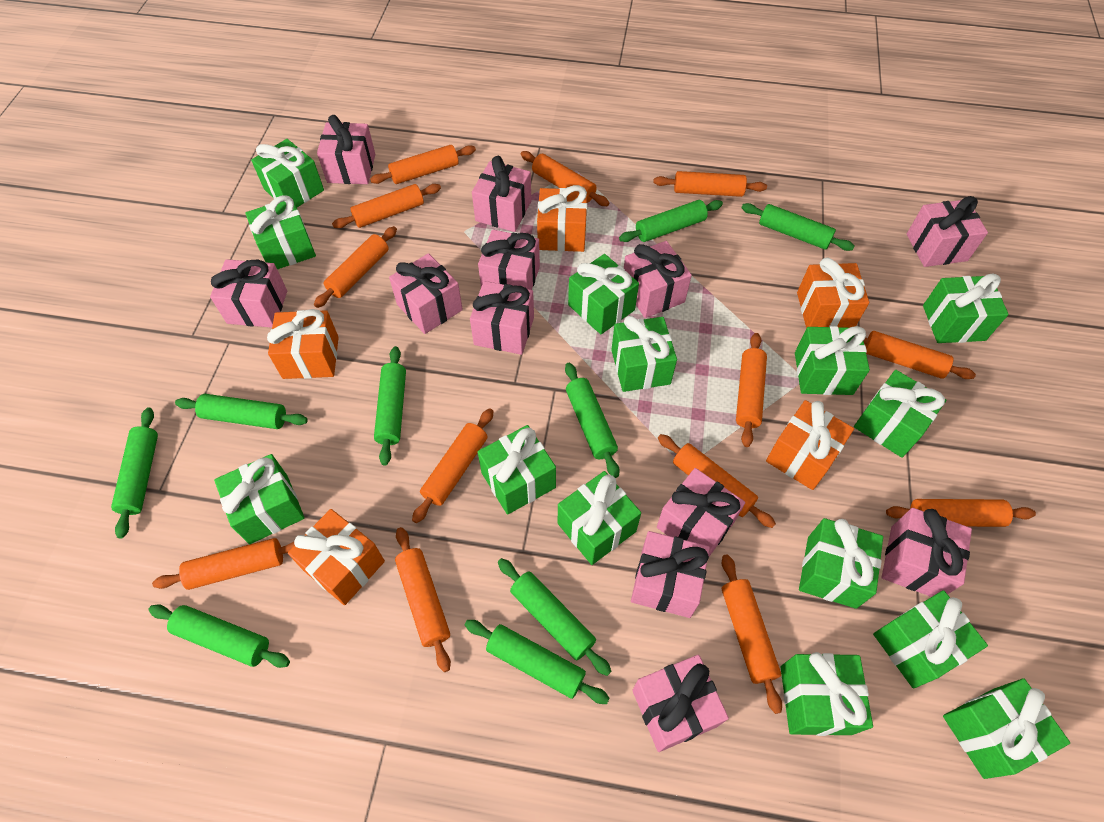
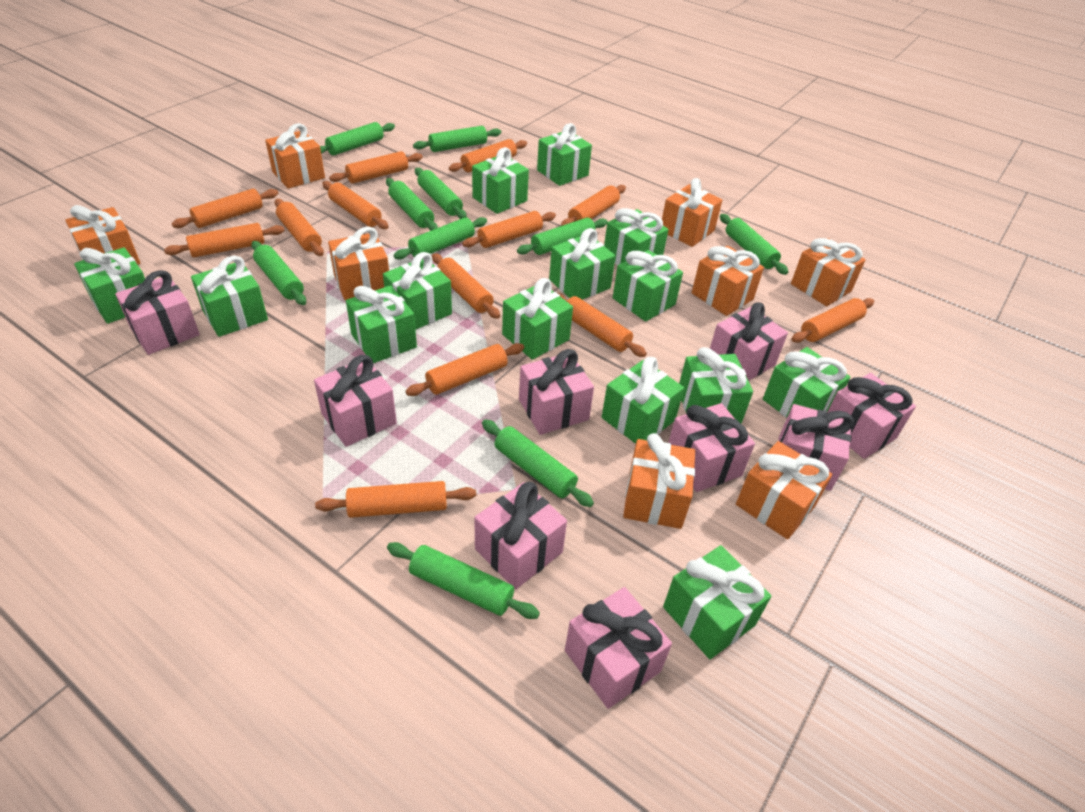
green rolling pin: 9 -> 10
orange gift: 5 -> 8
pink gift: 12 -> 9

